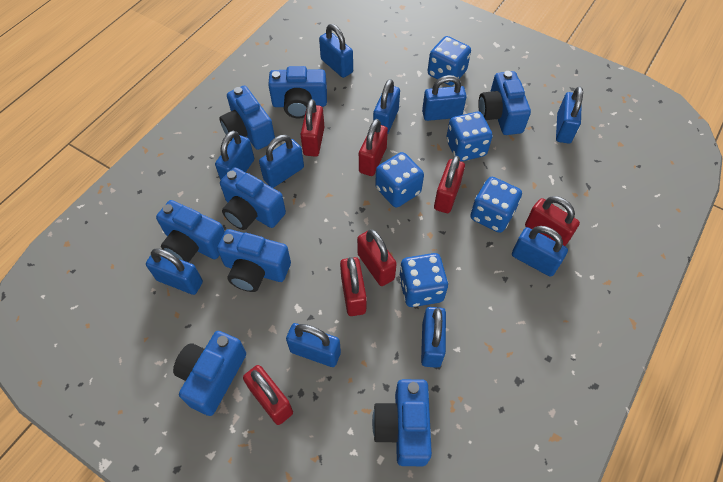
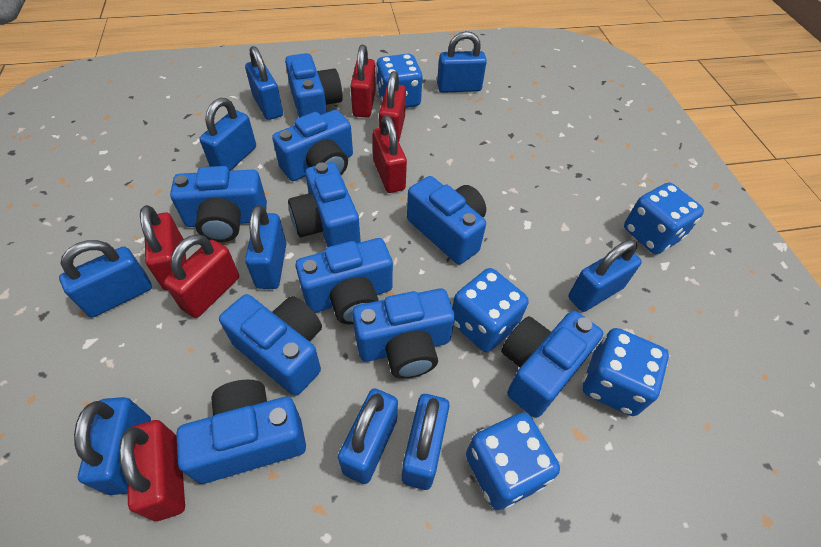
blue camera: 8 -> 10
blue padlock: 10 -> 9
red padlock: 7 -> 6

